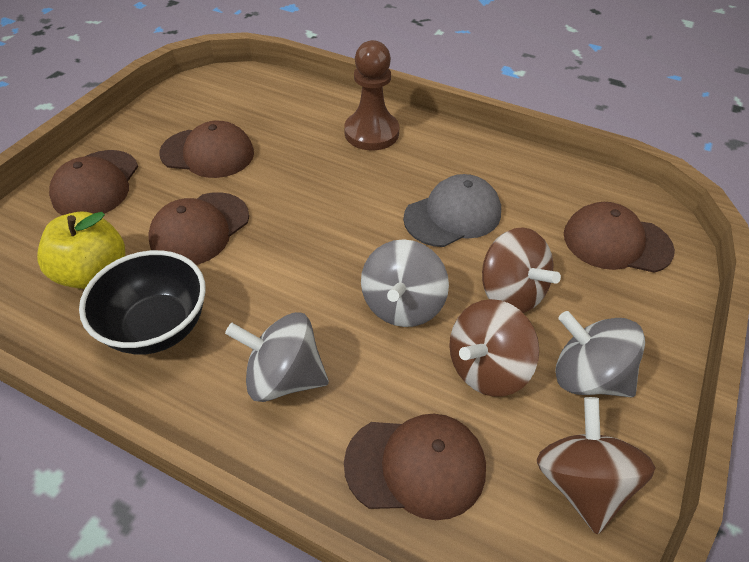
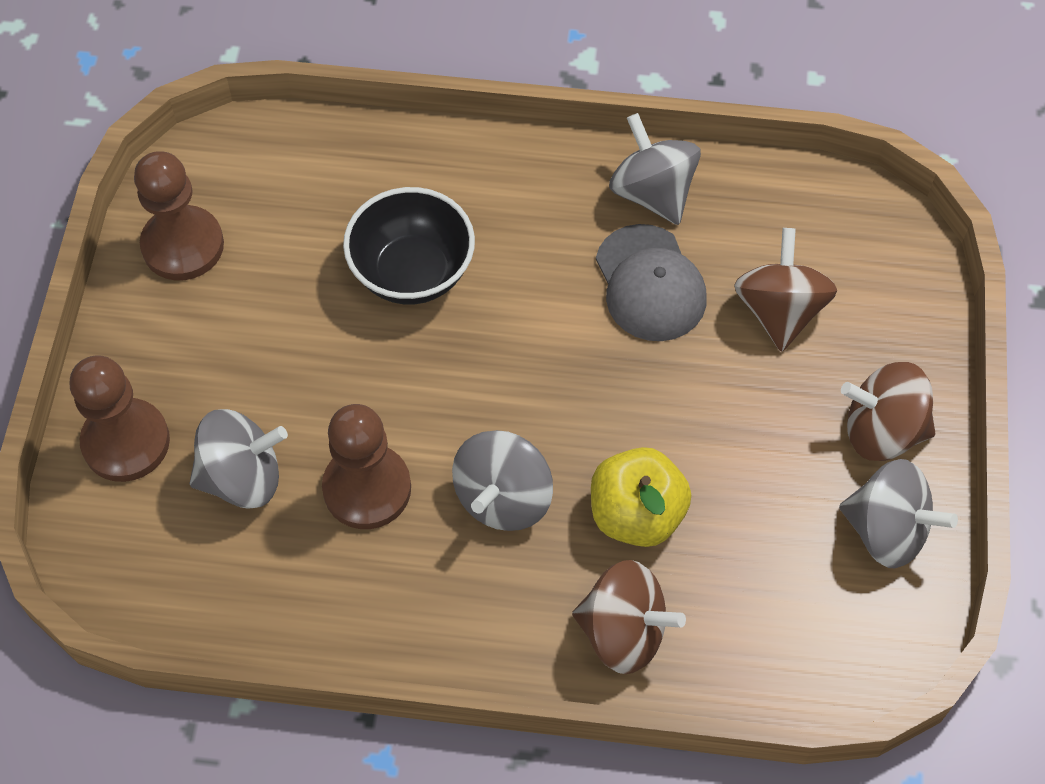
brown cap: 5 -> 0
brown pawn: 1 -> 3
grey spinning top: 3 -> 4

